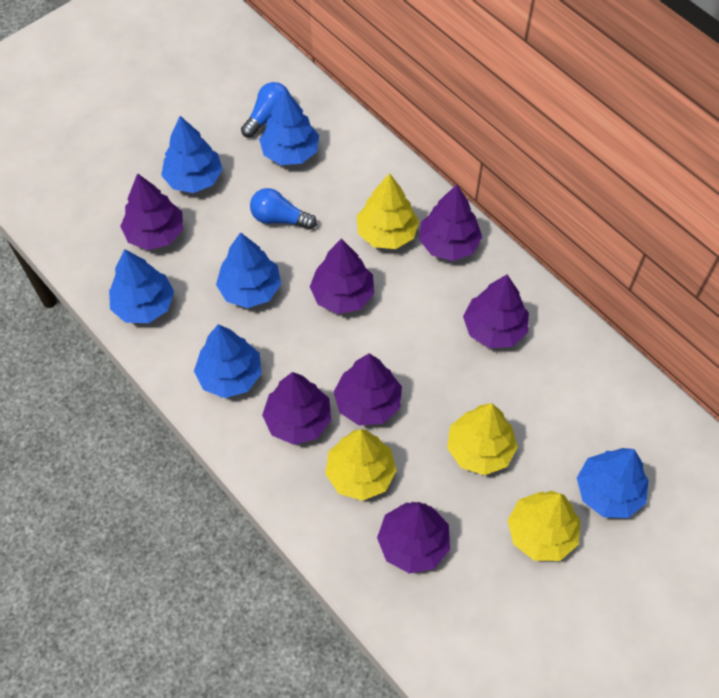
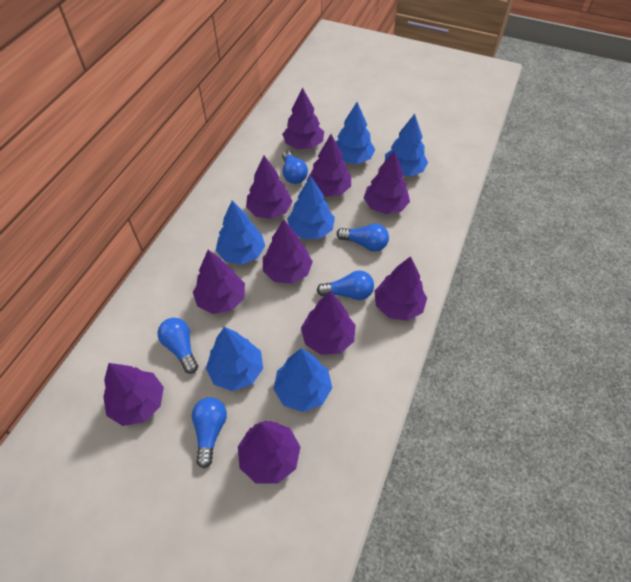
blue light bulb: 2 -> 5
purple tree: 7 -> 10
yellow tree: 4 -> 0

